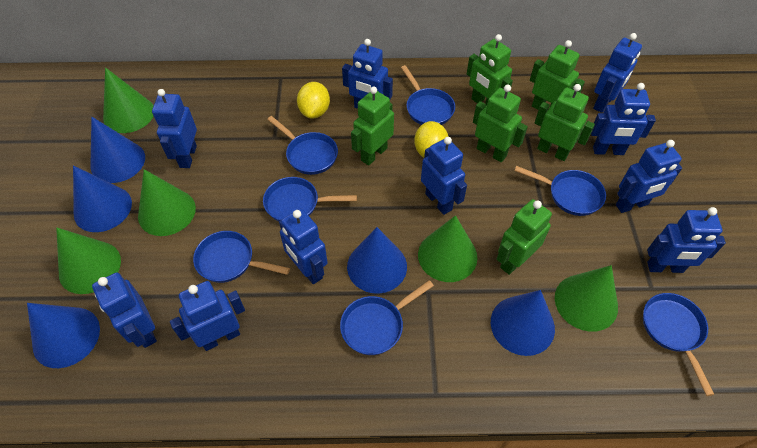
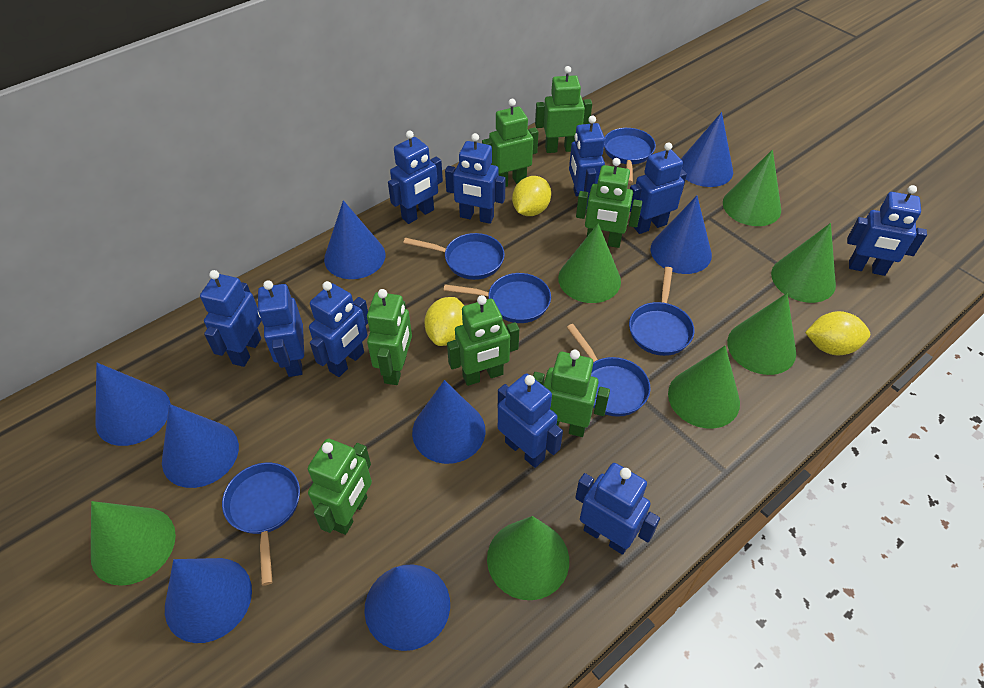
blue cone: 5 -> 8
blue pan: 7 -> 6
green cone: 5 -> 7
green robot: 6 -> 7
yellow lemon: 2 -> 3

